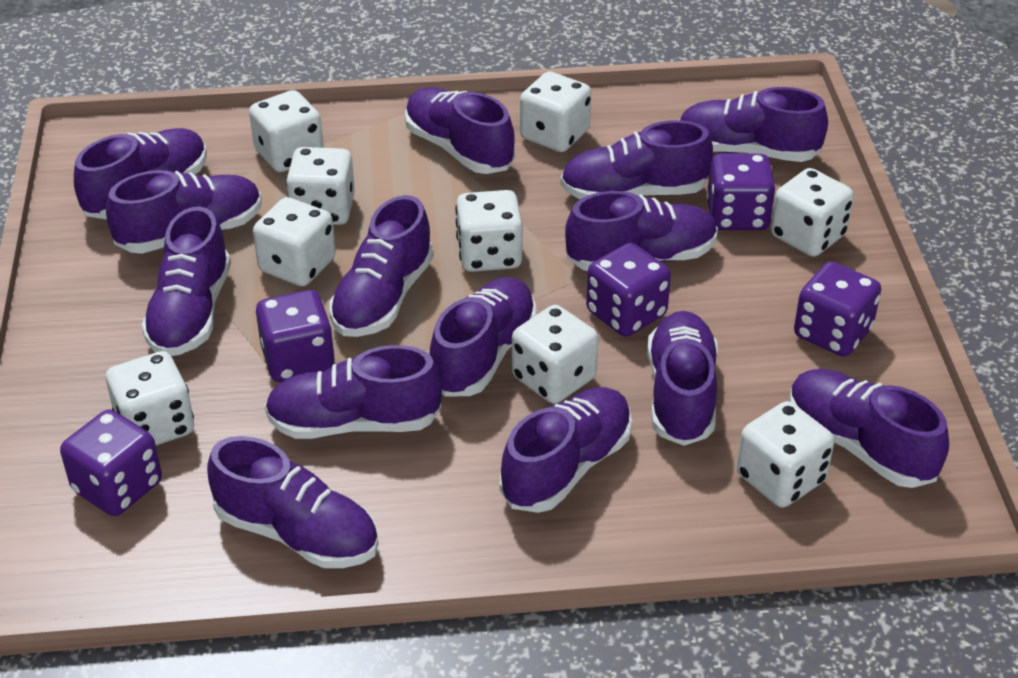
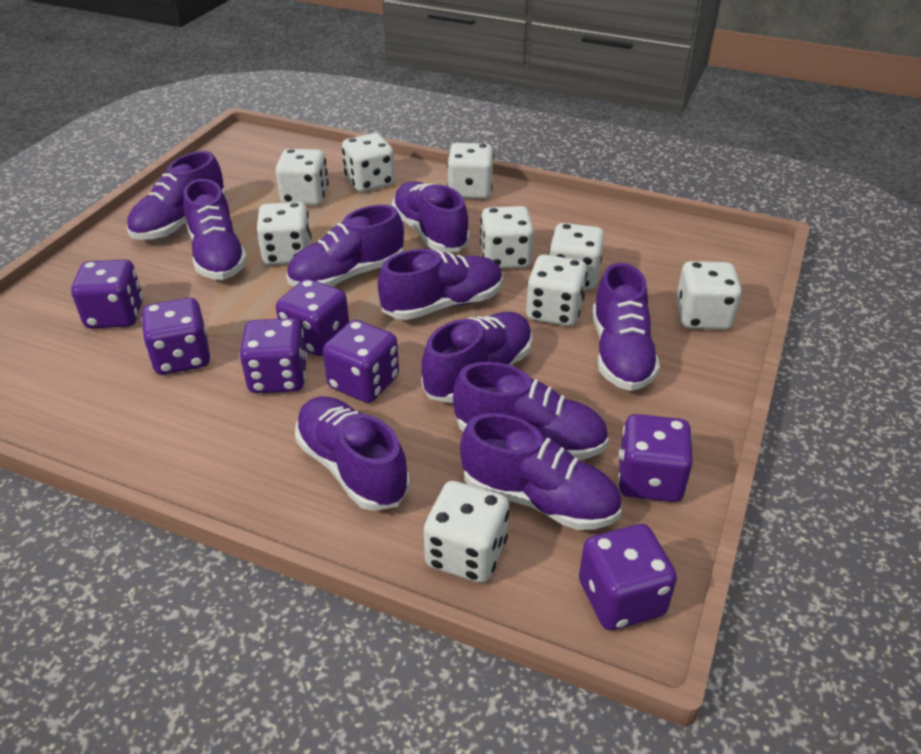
purple dice: 5 -> 7
purple shoe: 14 -> 10

